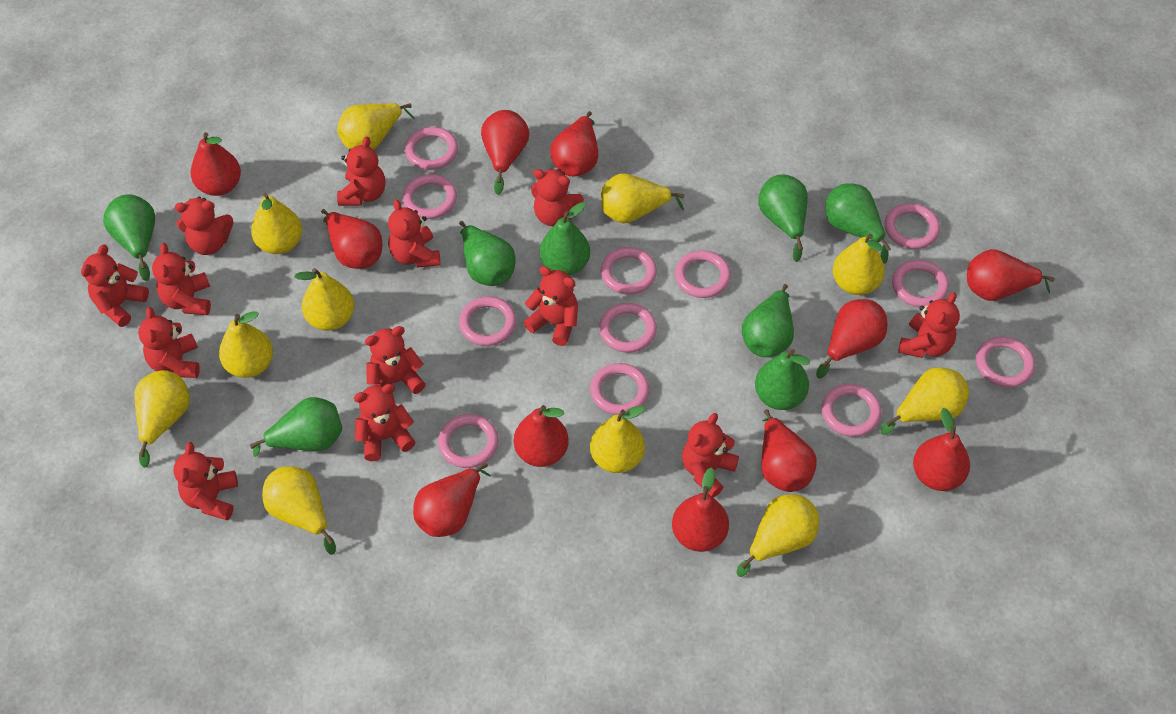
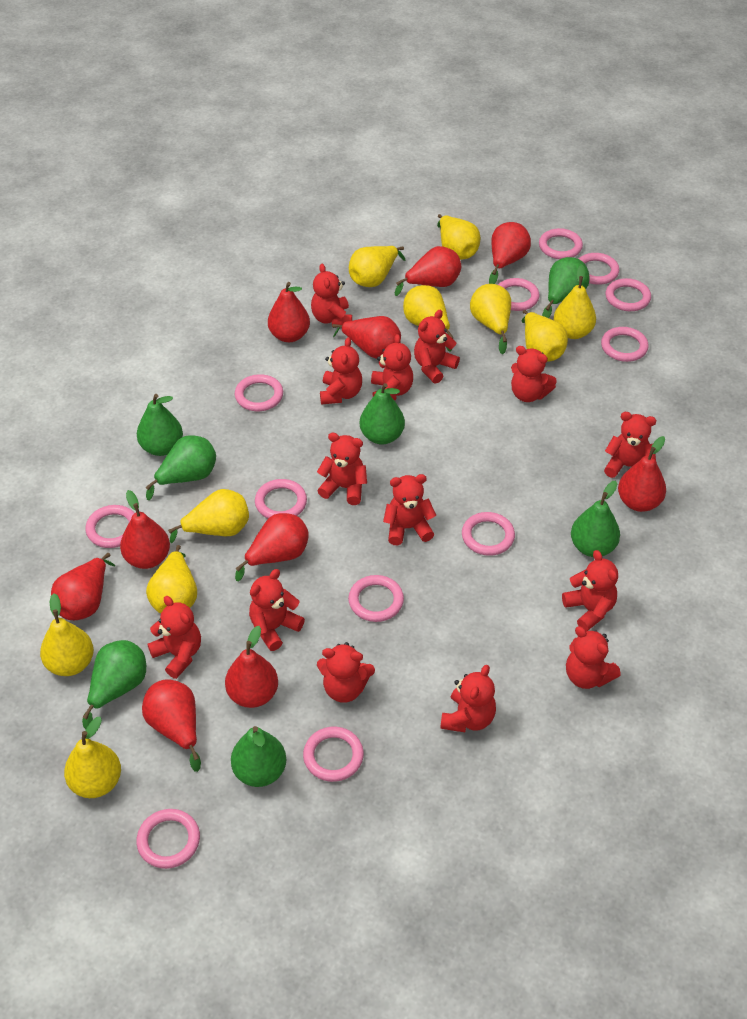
green pear: 8 -> 7
red pear: 11 -> 10
red teddy bear: 13 -> 14
yellow pear: 11 -> 10

